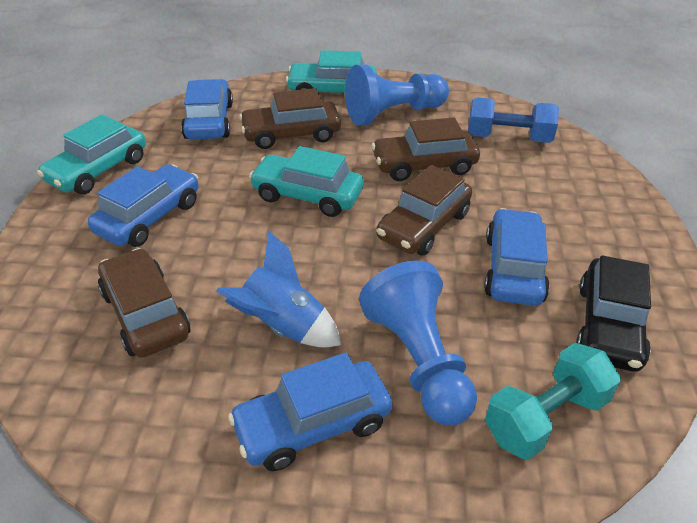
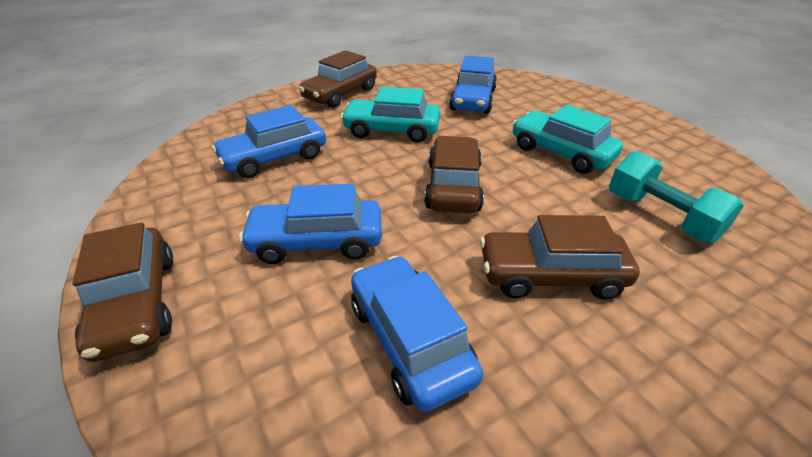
black car: 1 -> 0
blue dumbbell: 1 -> 0
blue pawn: 2 -> 0
blue rocket: 1 -> 0
turquoise car: 3 -> 2

